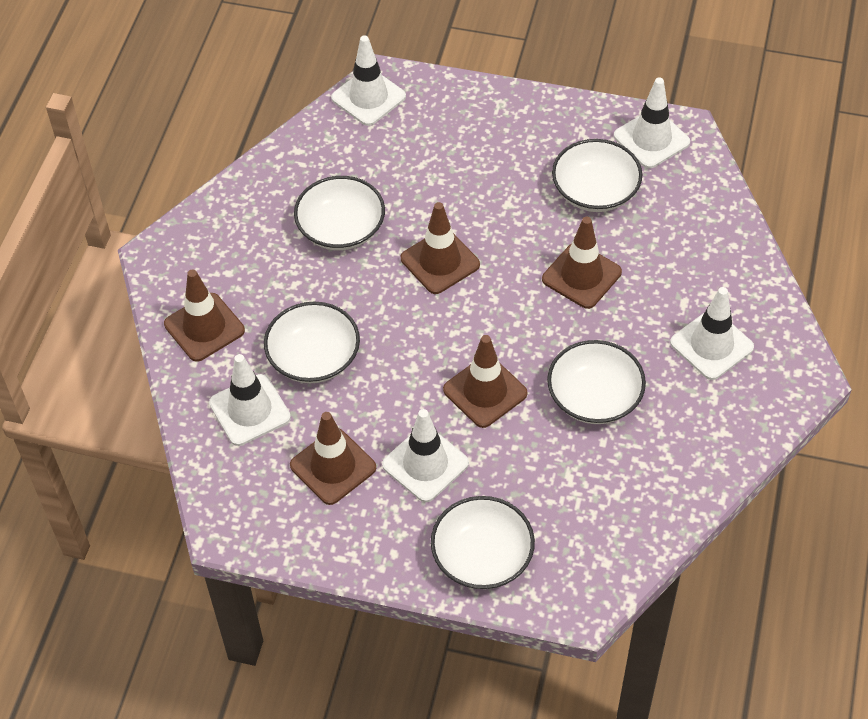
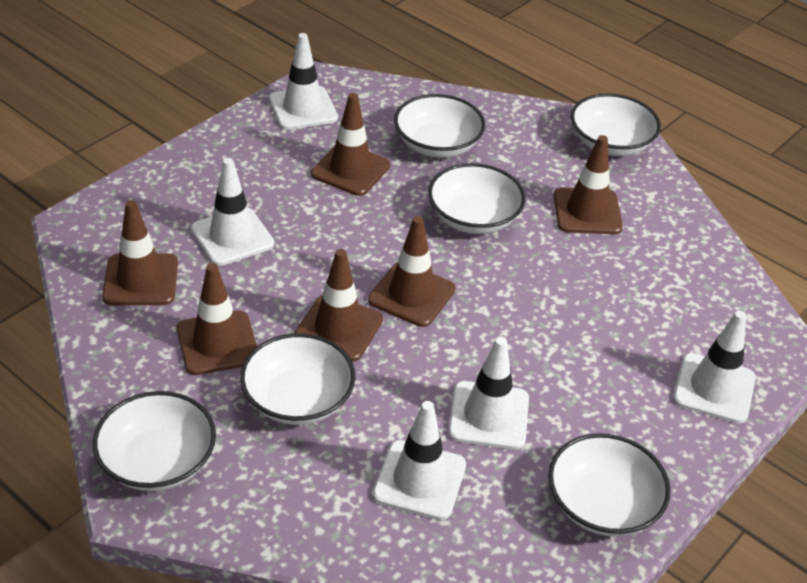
brown traffic cone: 5 -> 6
white bowl: 5 -> 6

